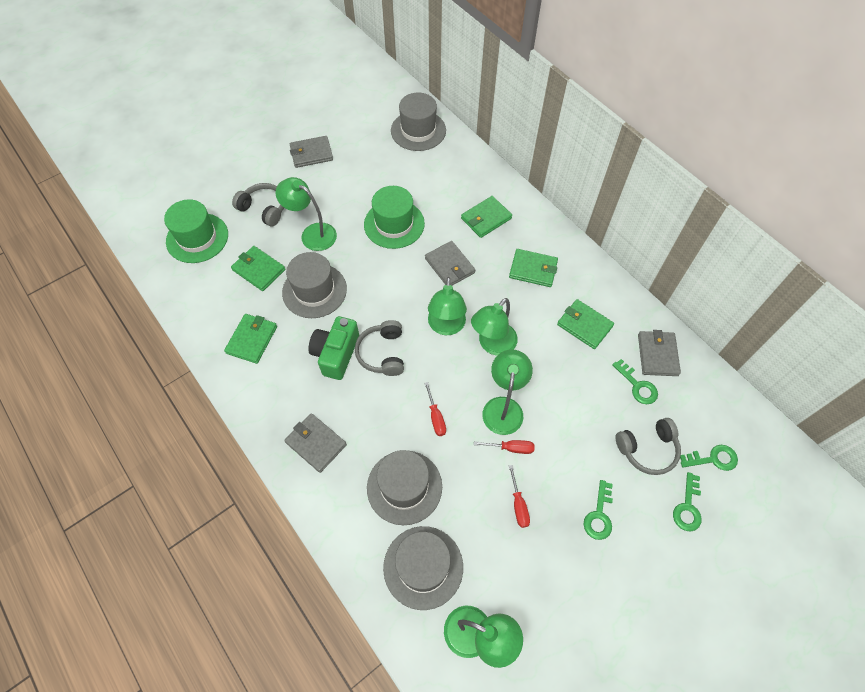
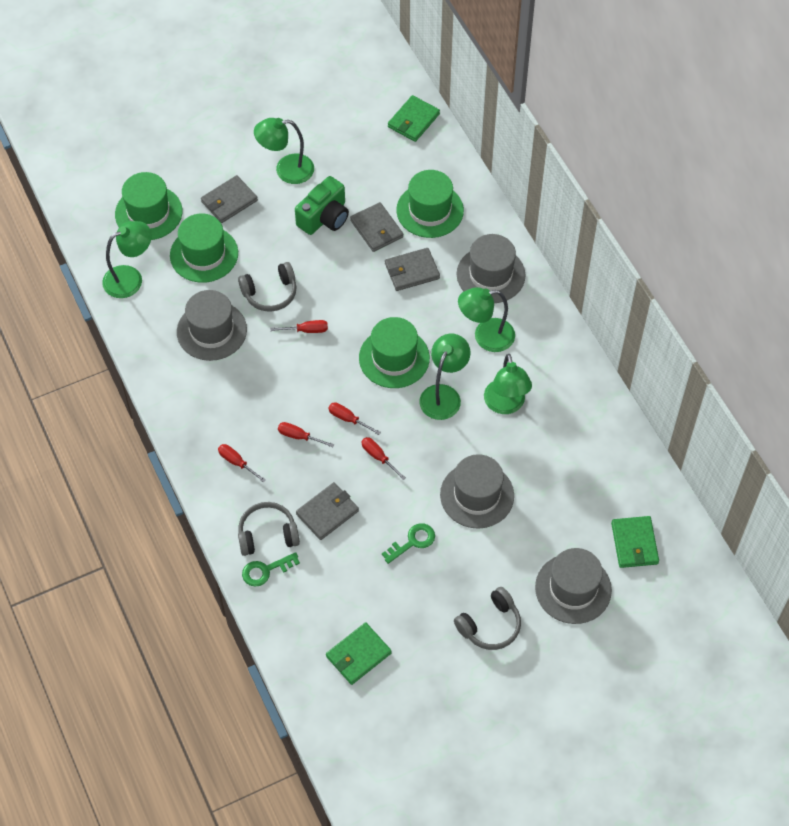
green hat: 2 -> 4
green key: 4 -> 2
green wallet: 5 -> 3
red screwdriver: 3 -> 5

